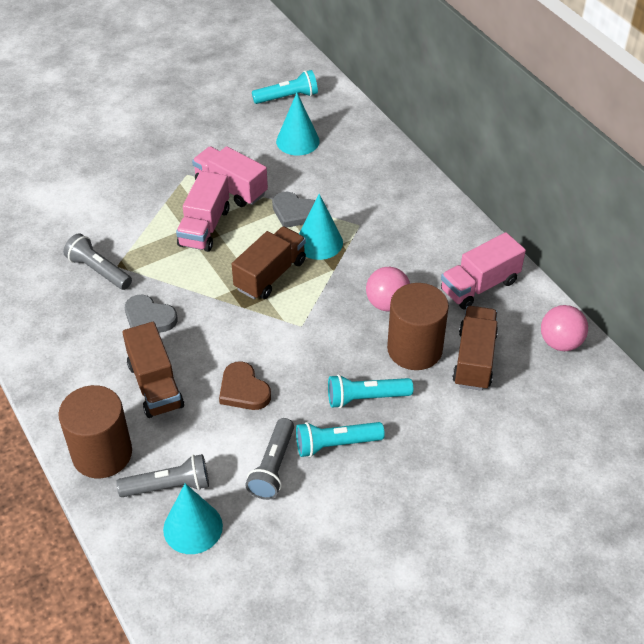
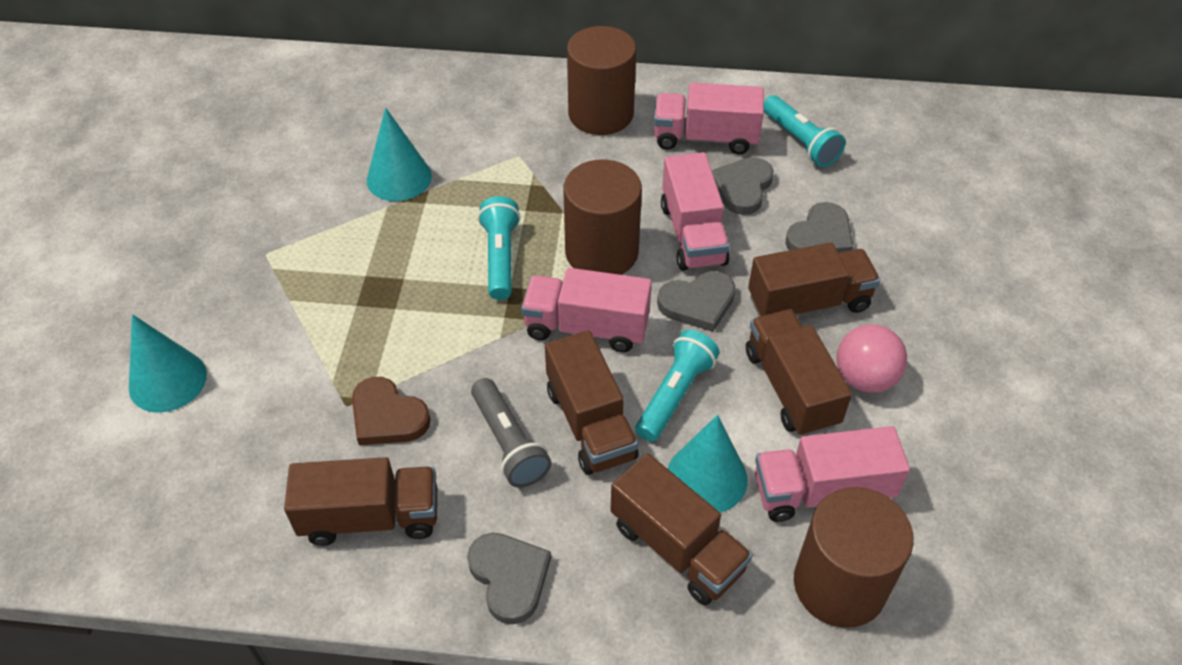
brown cylinder: 2 -> 3
brown truck: 3 -> 5
grey flashlight: 3 -> 1
grey heart: 2 -> 4
pink ball: 2 -> 1
pink truck: 3 -> 4

